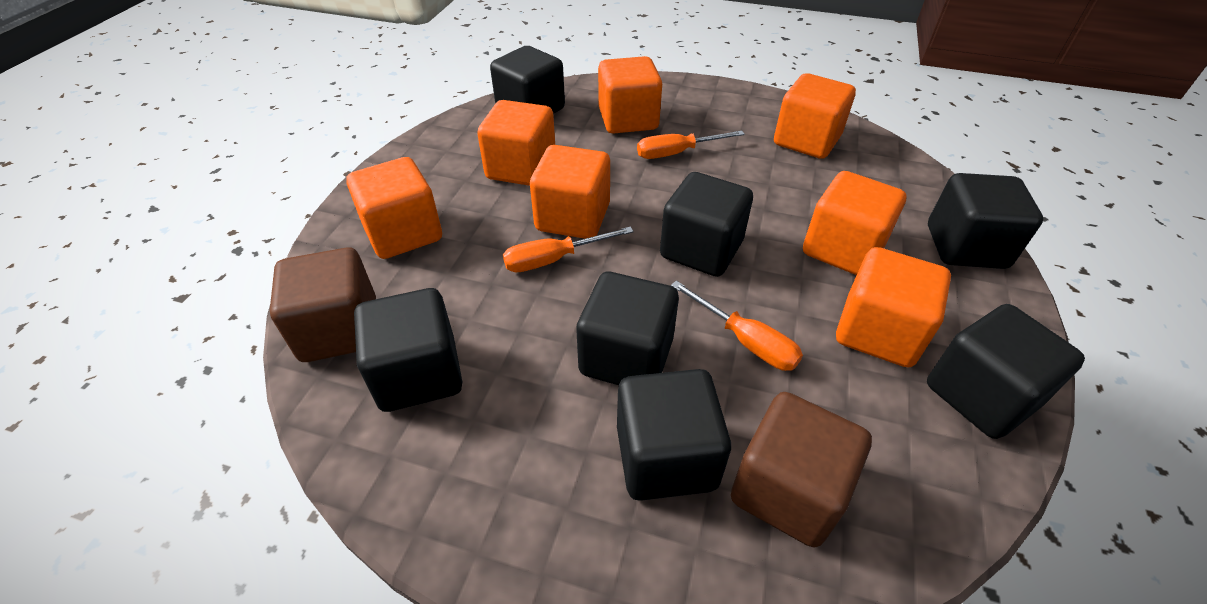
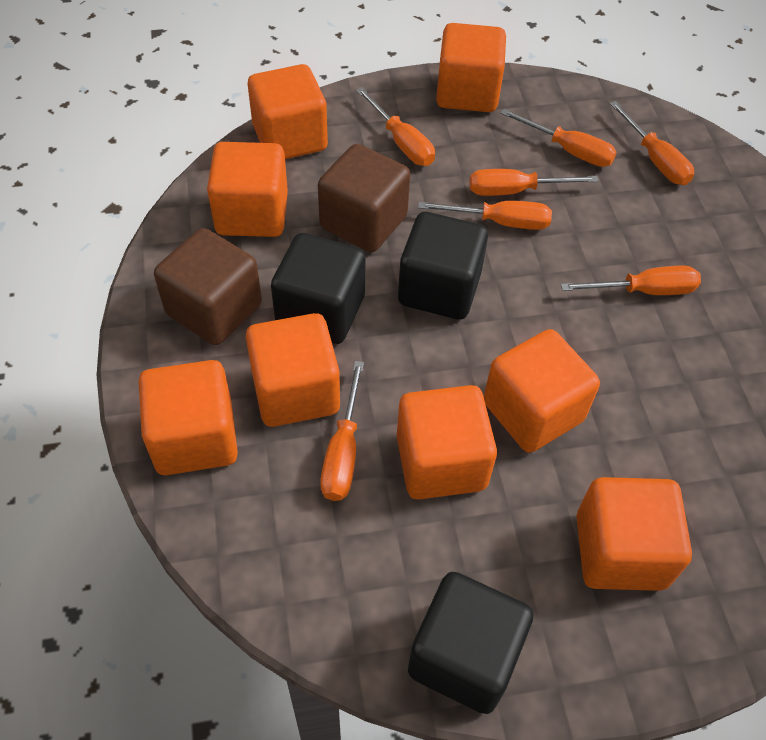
black cube: 7 -> 3
orange cube: 7 -> 8
orange screwdriver: 3 -> 7

